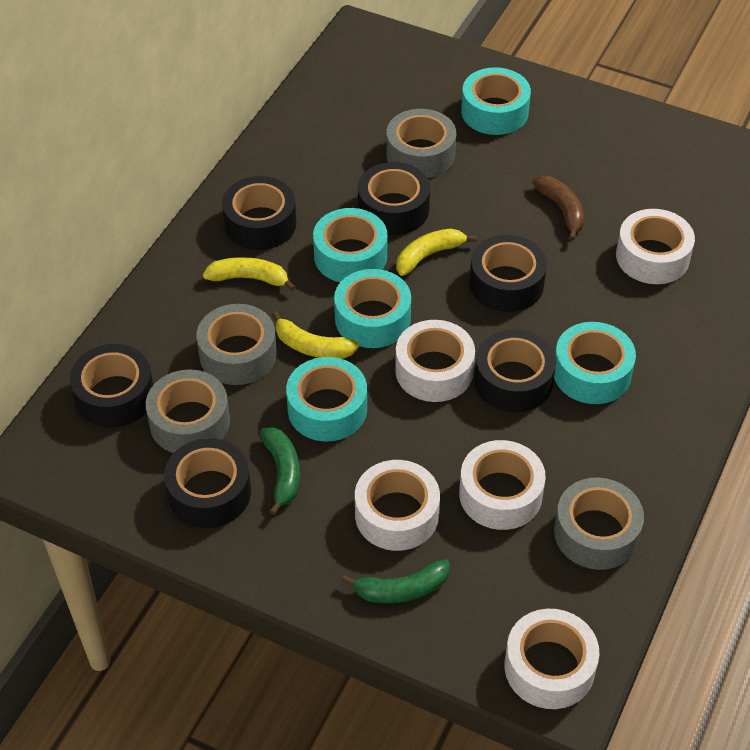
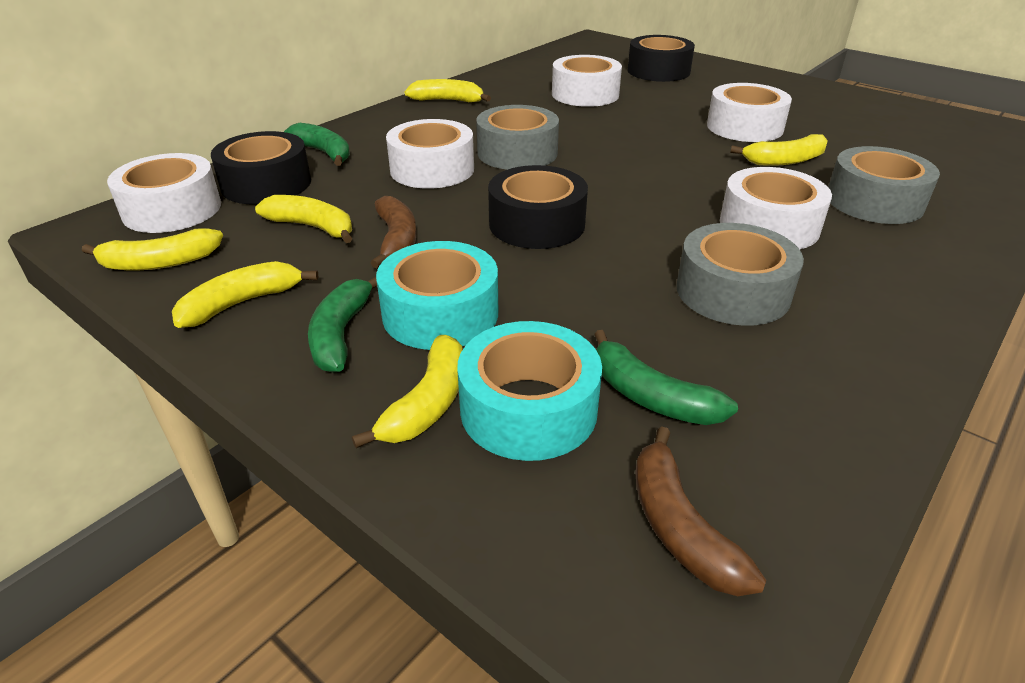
black tape: 6 -> 3
brown banana: 1 -> 2
green banana: 2 -> 3
grey tape: 4 -> 3
turquoise tape: 5 -> 2
yellow banana: 3 -> 6

